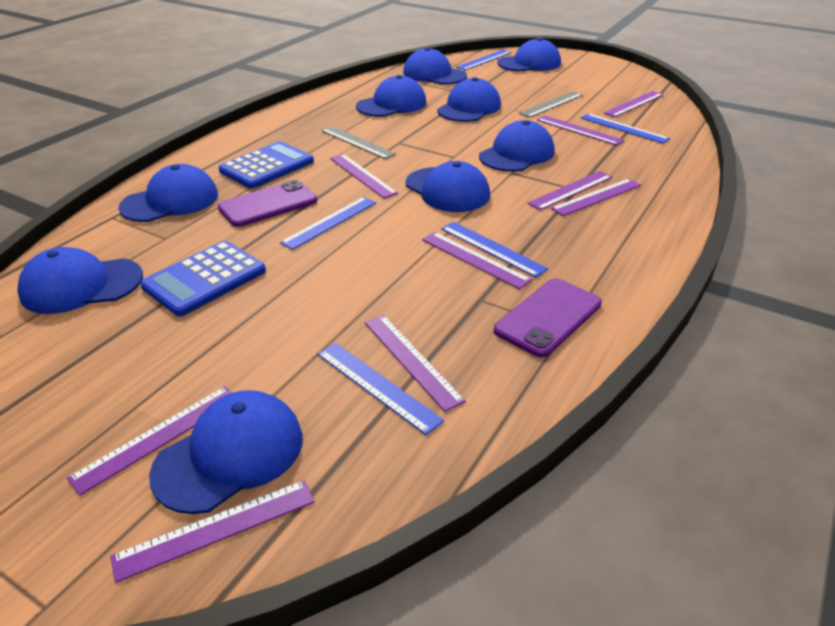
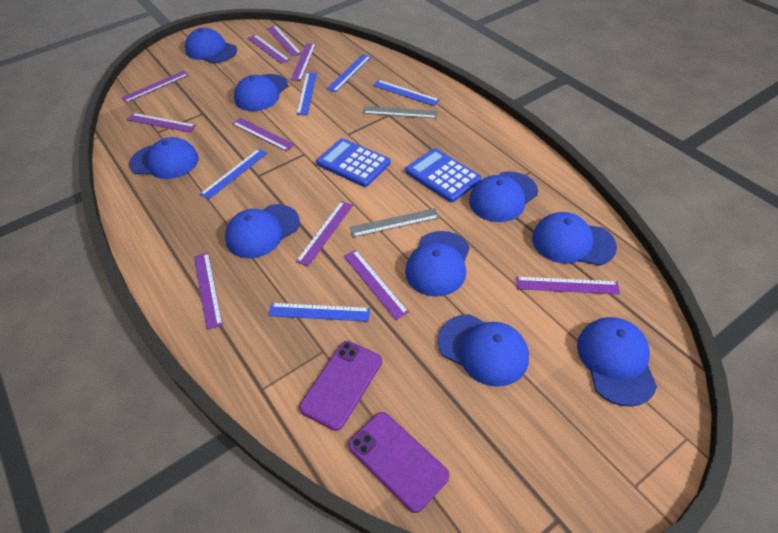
purple ruler: 9 -> 10

